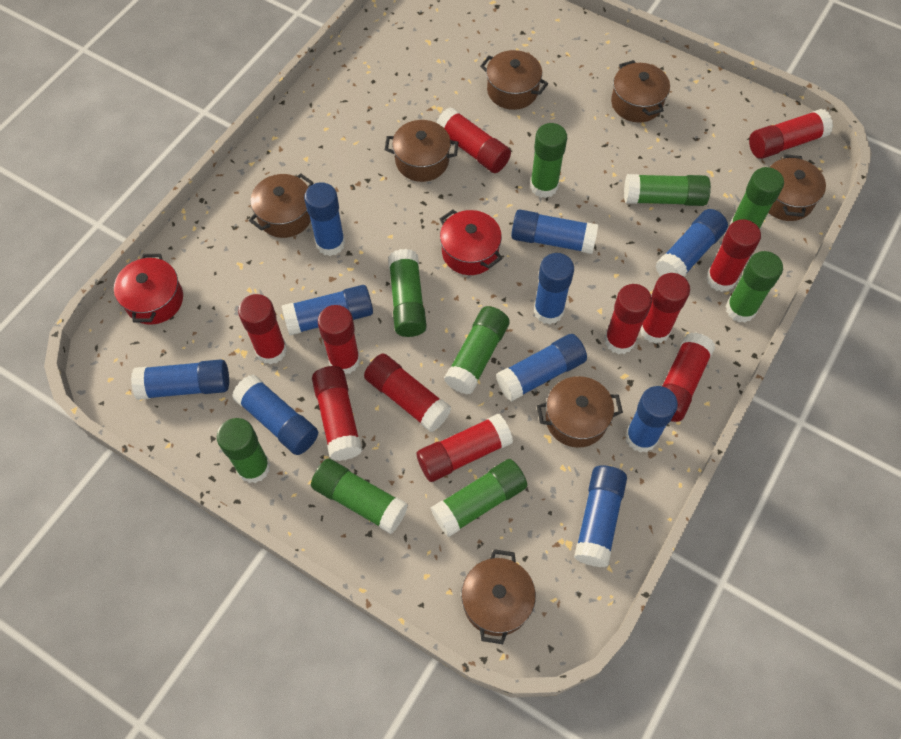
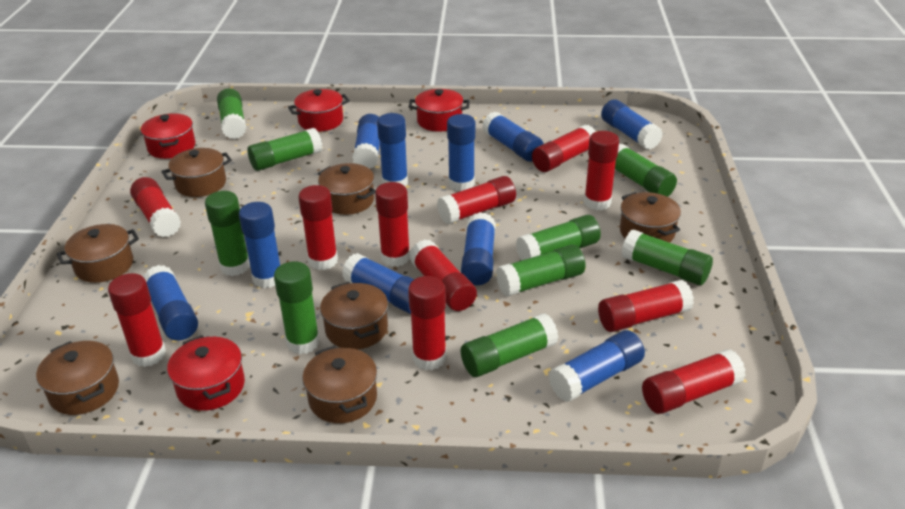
red pot: 2 -> 4

